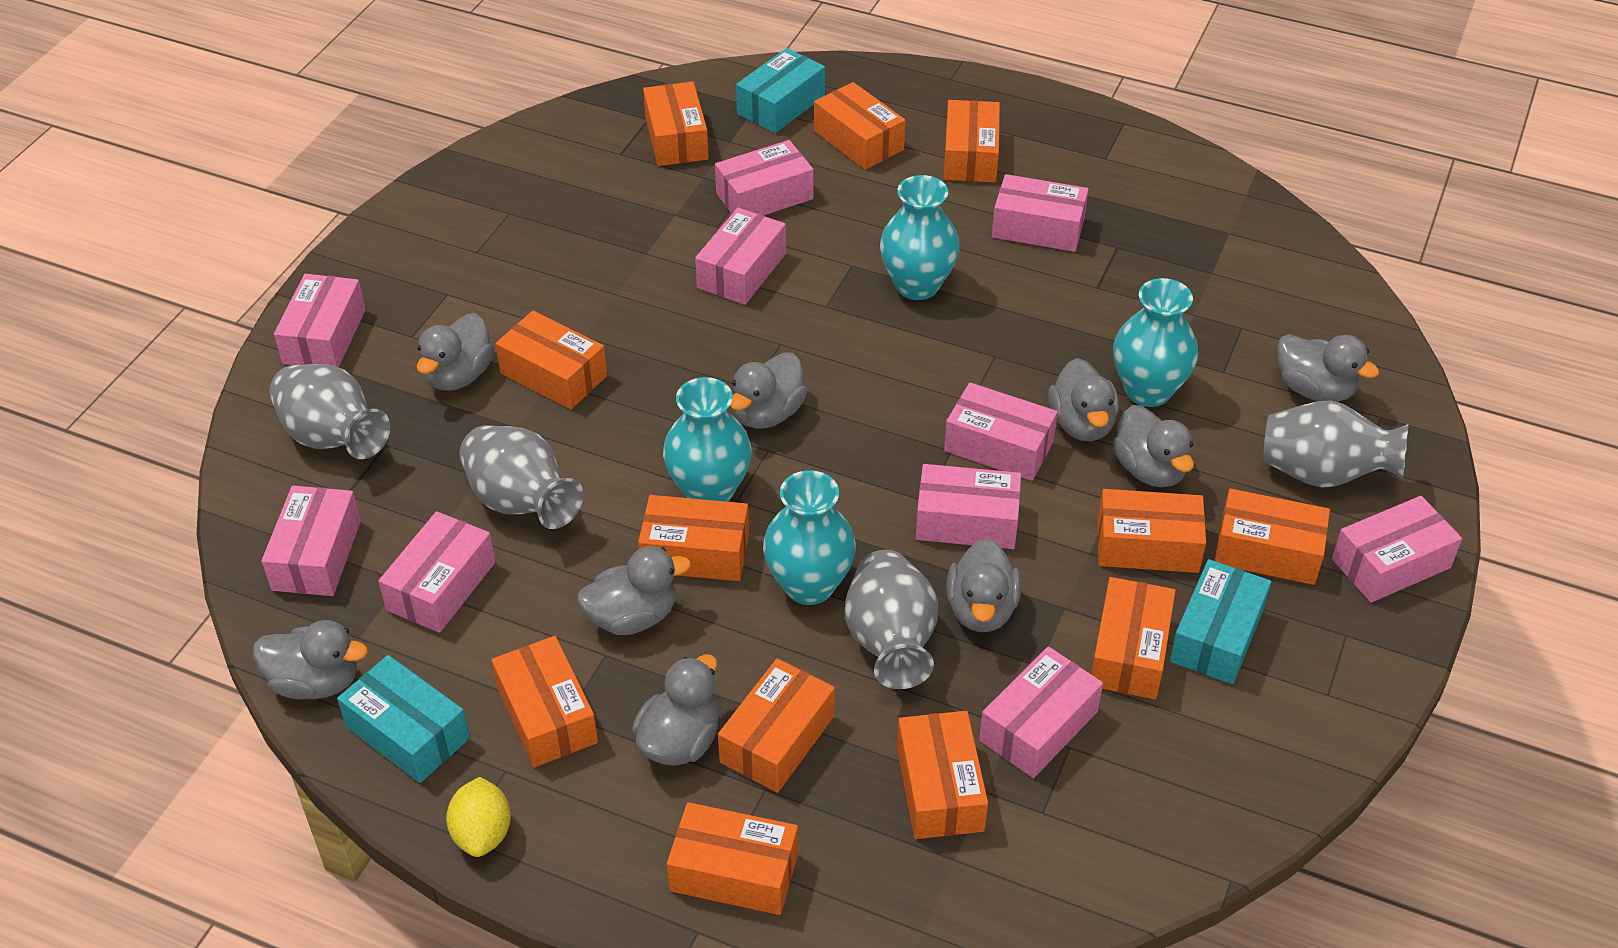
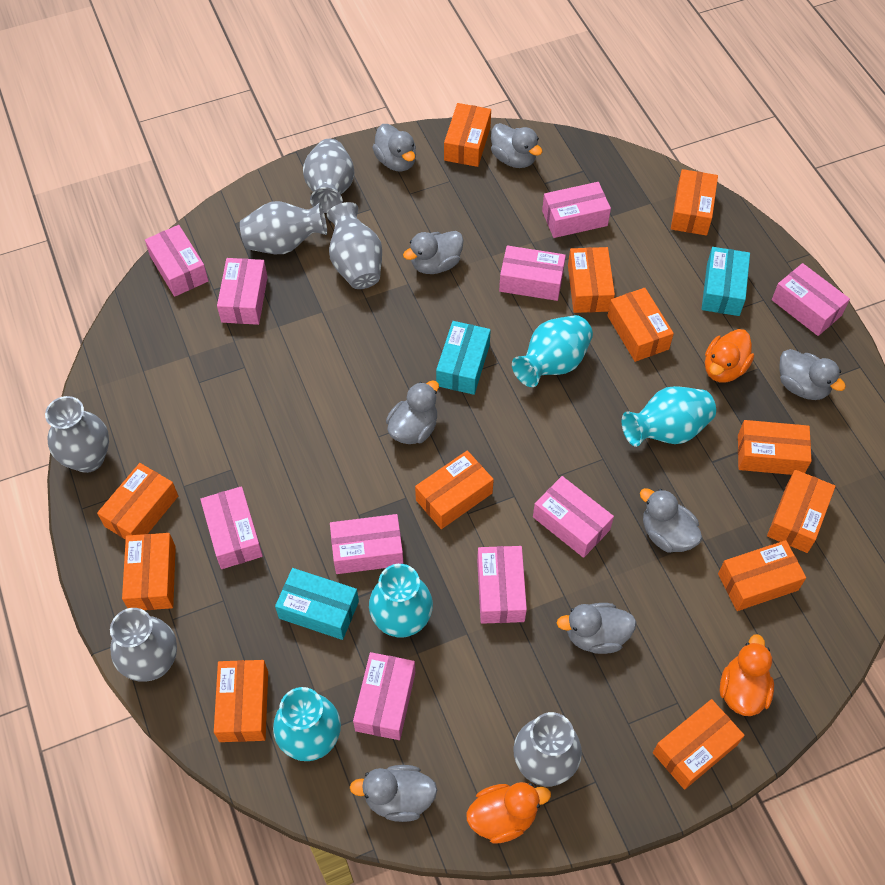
grey duck: 9 -> 8
grey vase: 4 -> 6
orange duck: 0 -> 3
yellow lemon: 1 -> 0

